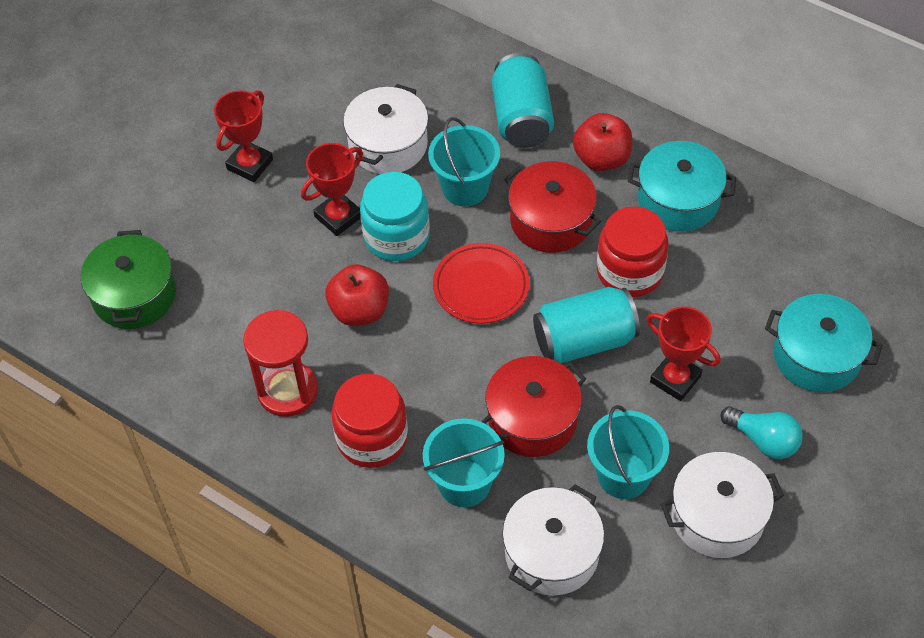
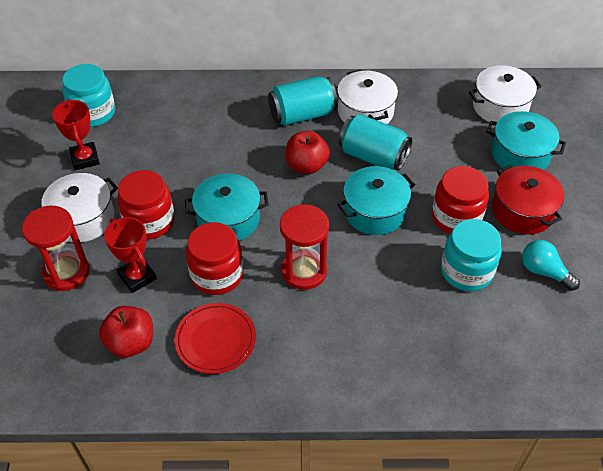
green pot: 1 -> 0
red hourglass: 1 -> 2
red jar: 2 -> 3
red pot: 2 -> 1
red trophy: 3 -> 2
turquoise bucket: 3 -> 0
turquoise jar: 1 -> 2
turquoise pot: 2 -> 3

